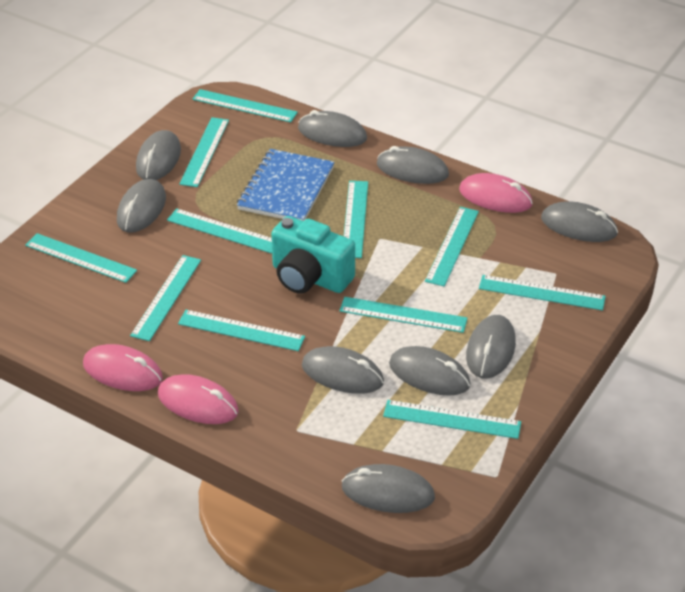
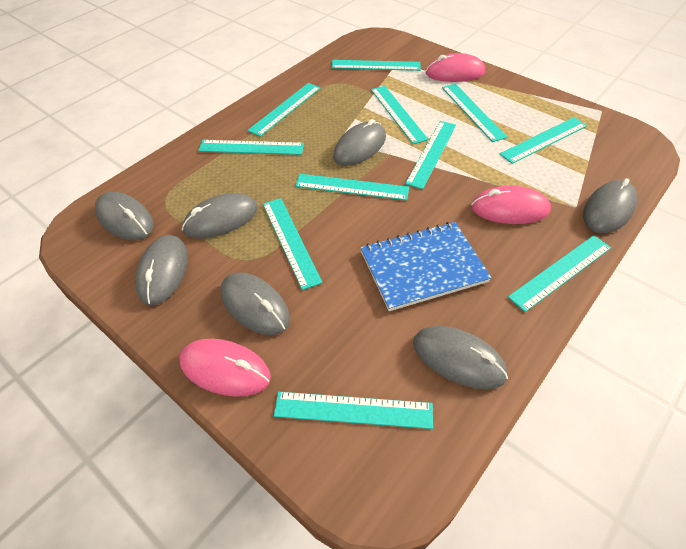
grey mouse: 9 -> 7
turquoise camera: 1 -> 0

